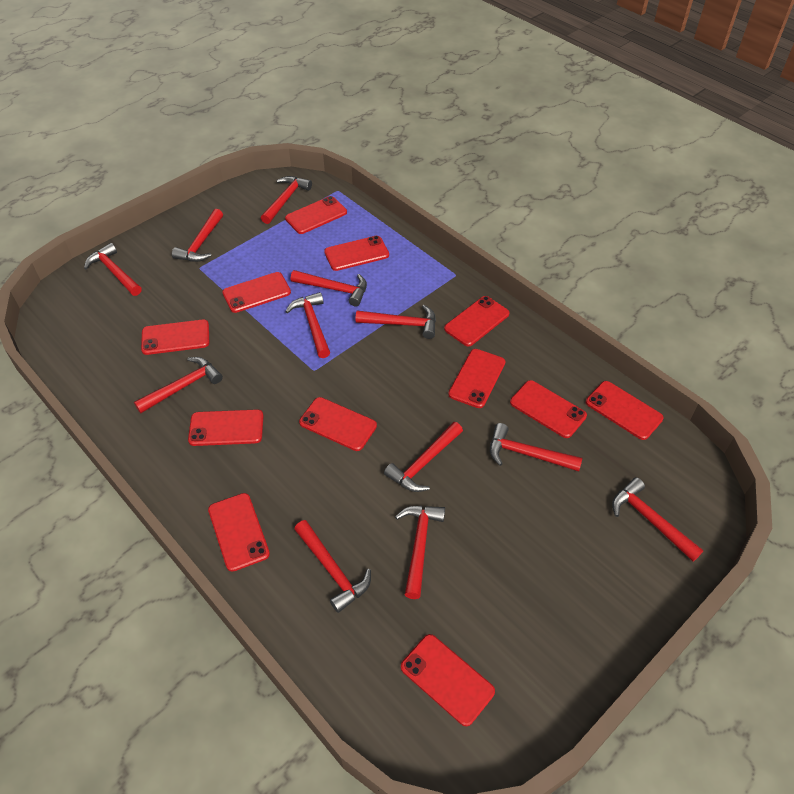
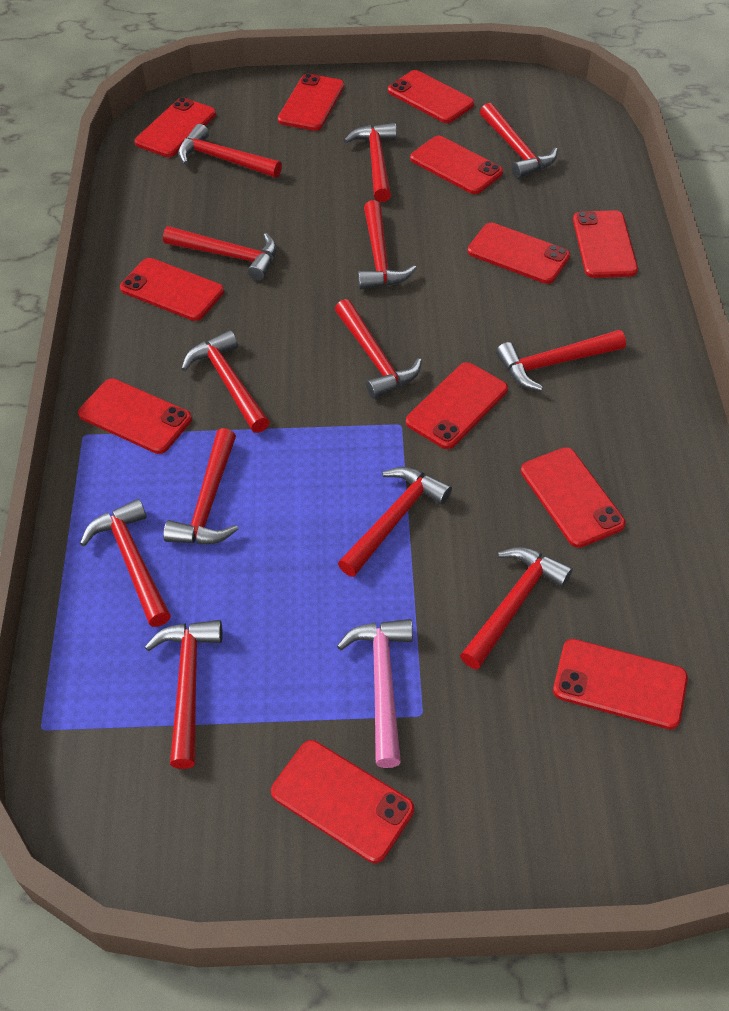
pink hammer: 0 -> 1
red hammer: 12 -> 13

